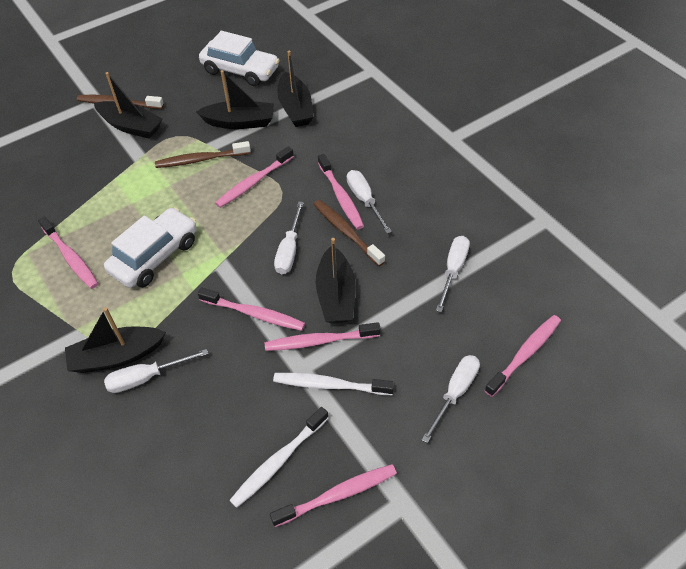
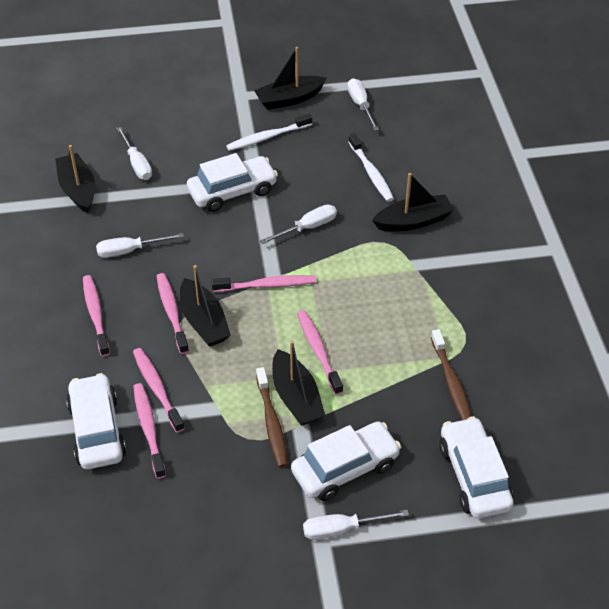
brown toothbrush: 3 -> 2
pink toothbrush: 7 -> 6
white car: 2 -> 4

